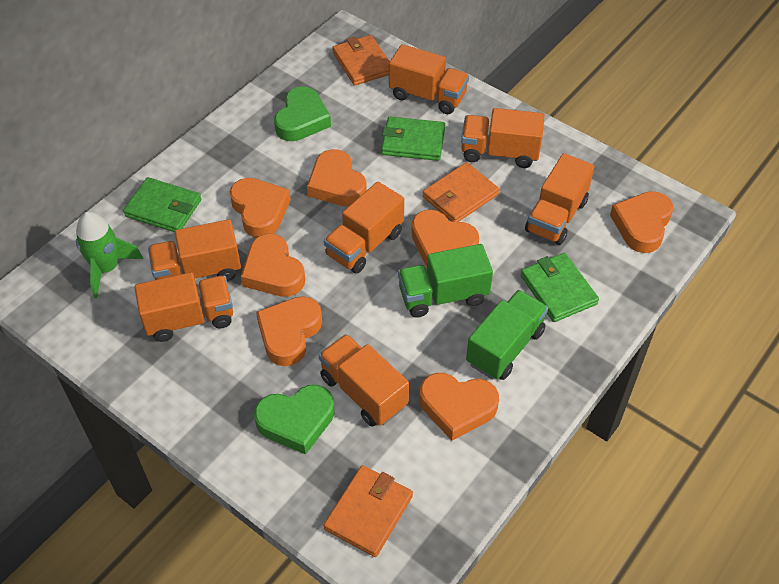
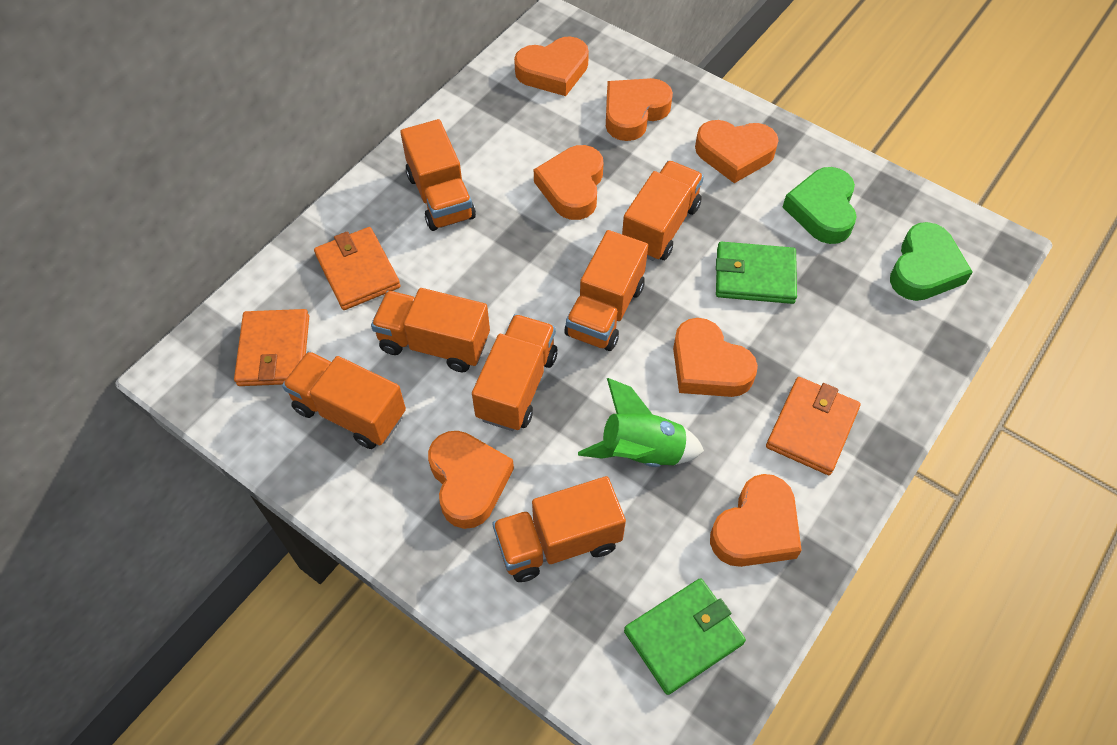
green truck: 2 -> 0
green wallet: 3 -> 2

